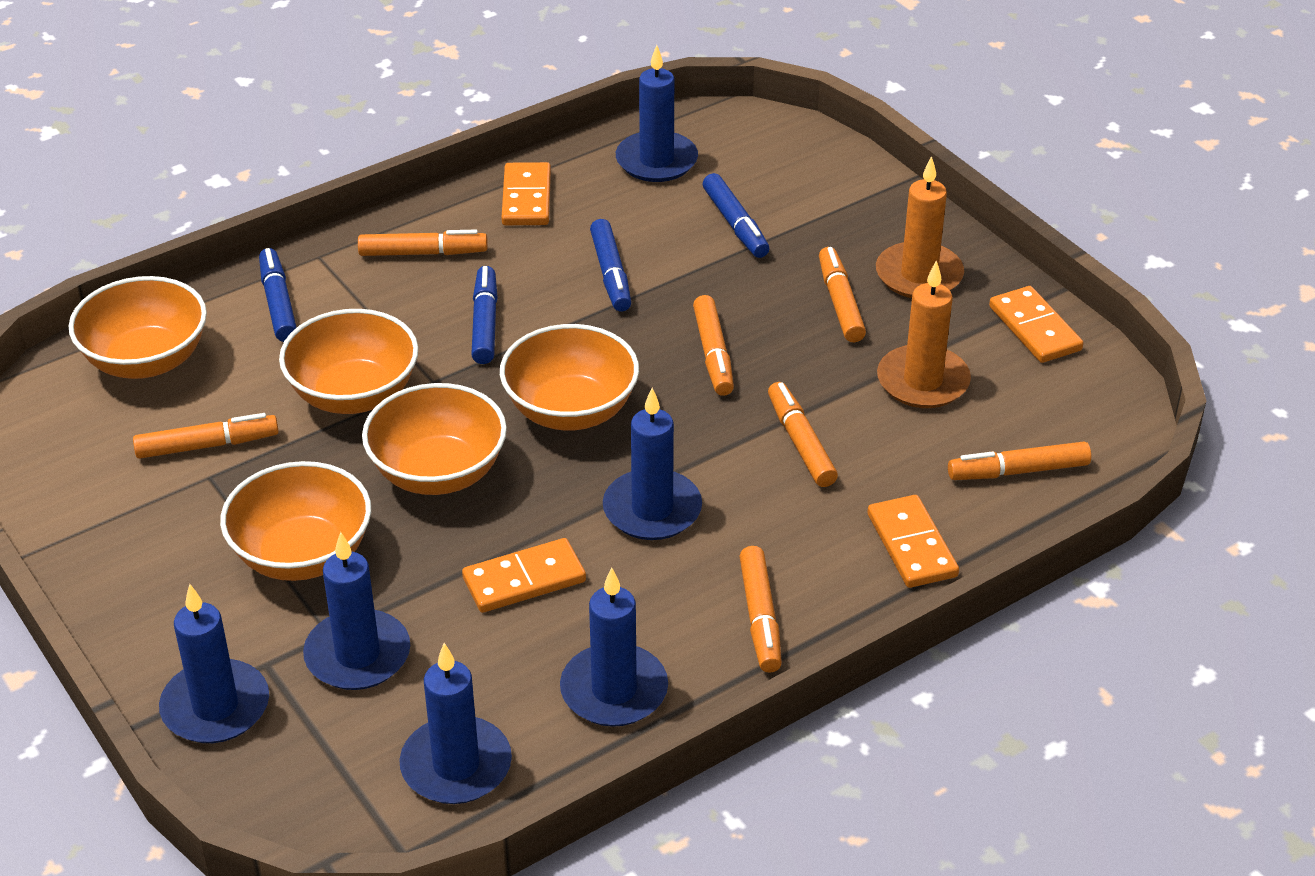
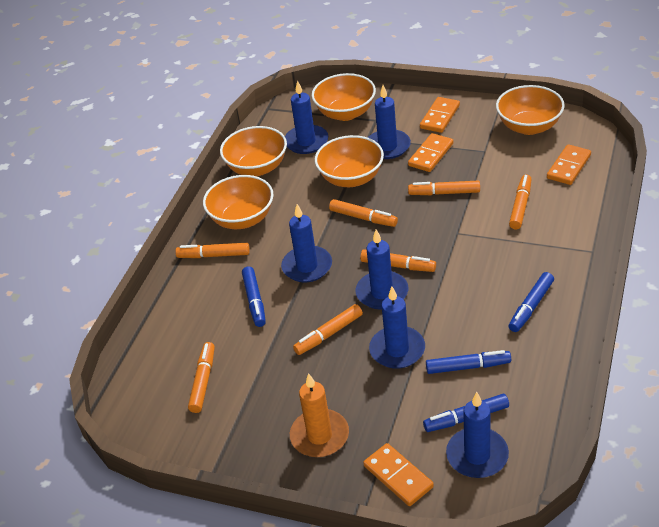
orange candle: 2 -> 1

